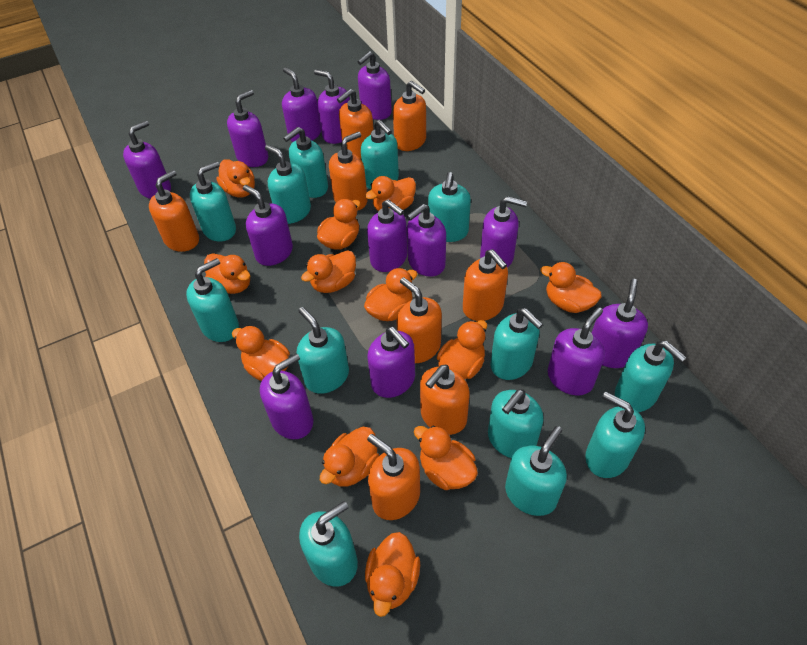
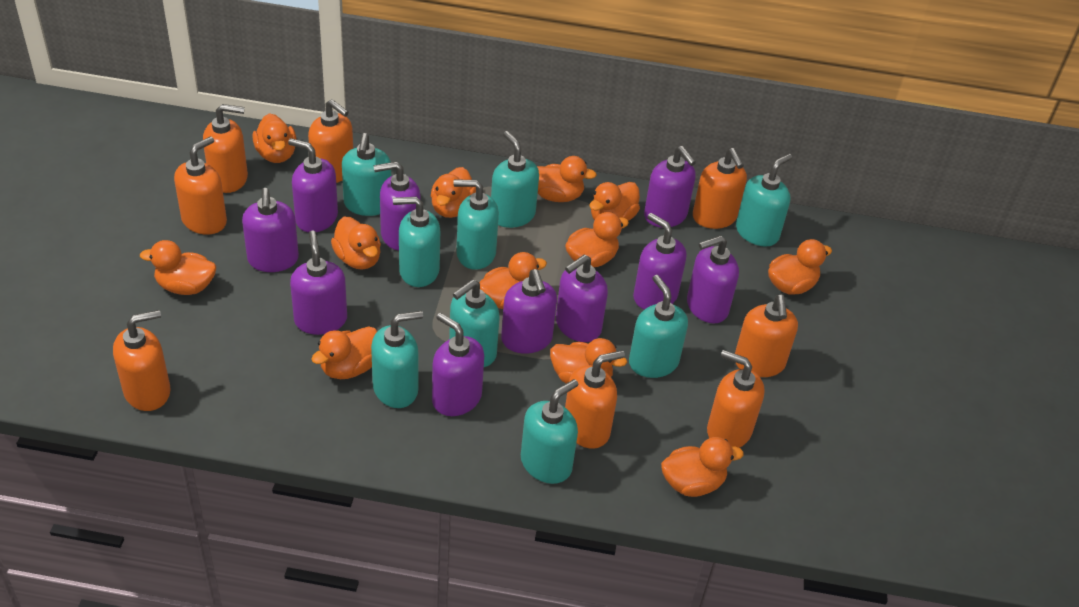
purple soap dispenser: 13 -> 10
turquoise soap dispenser: 13 -> 9

